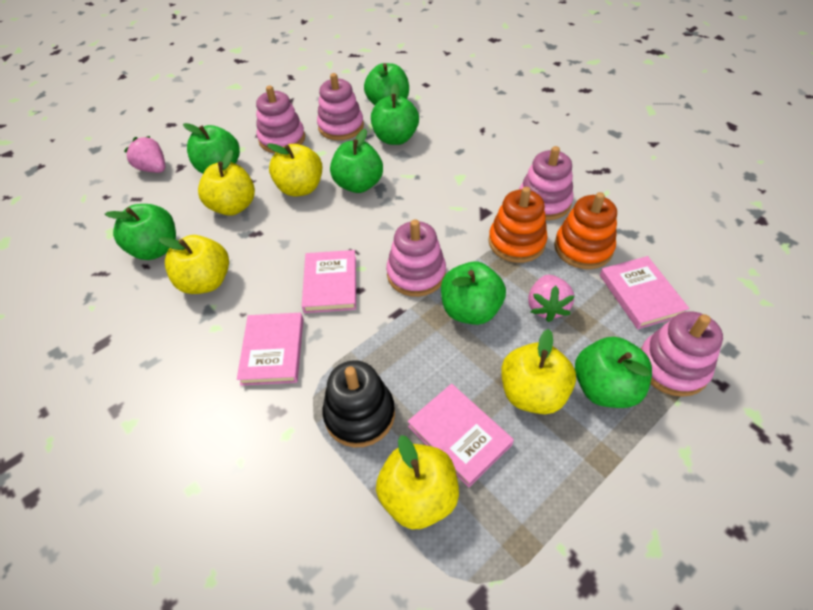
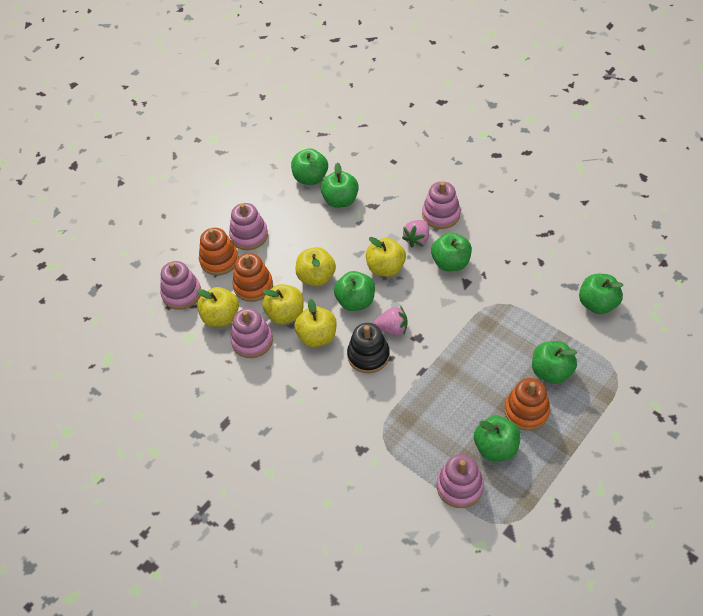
orange stacking toy: 2 -> 3
pink book: 4 -> 0

